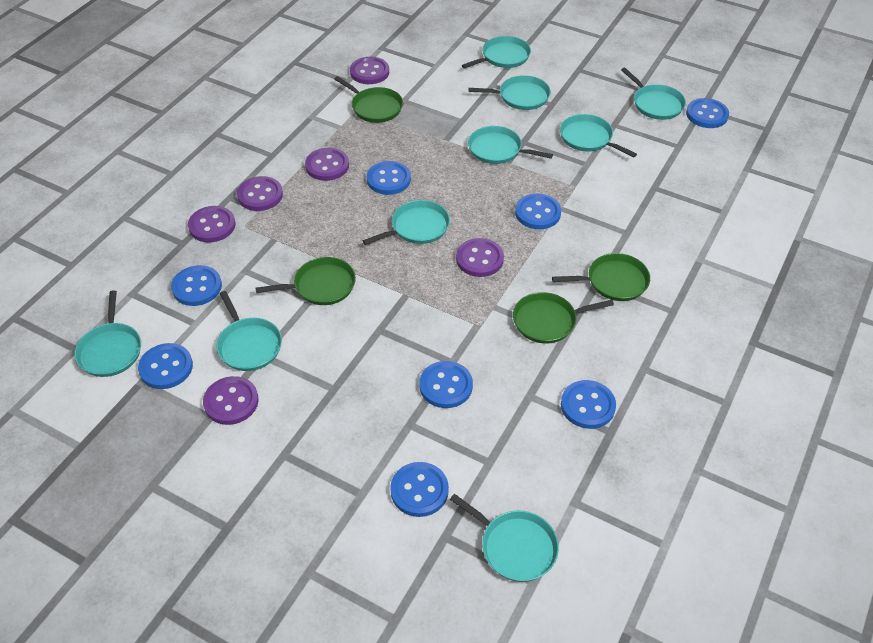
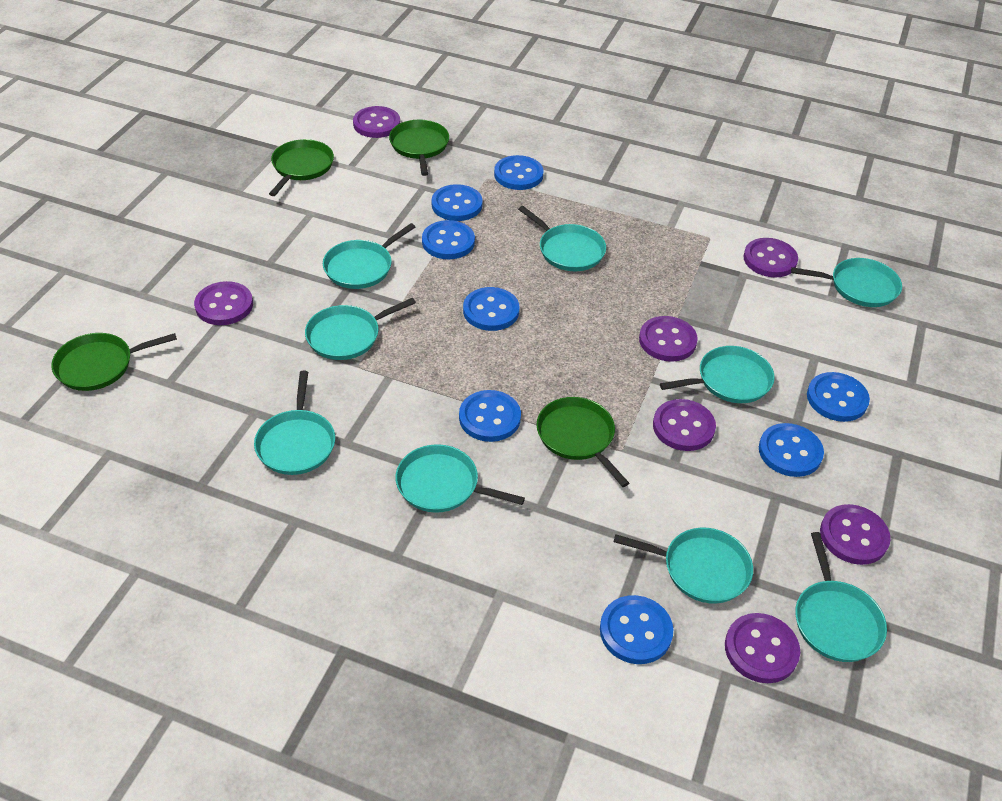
purple button: 6 -> 7

